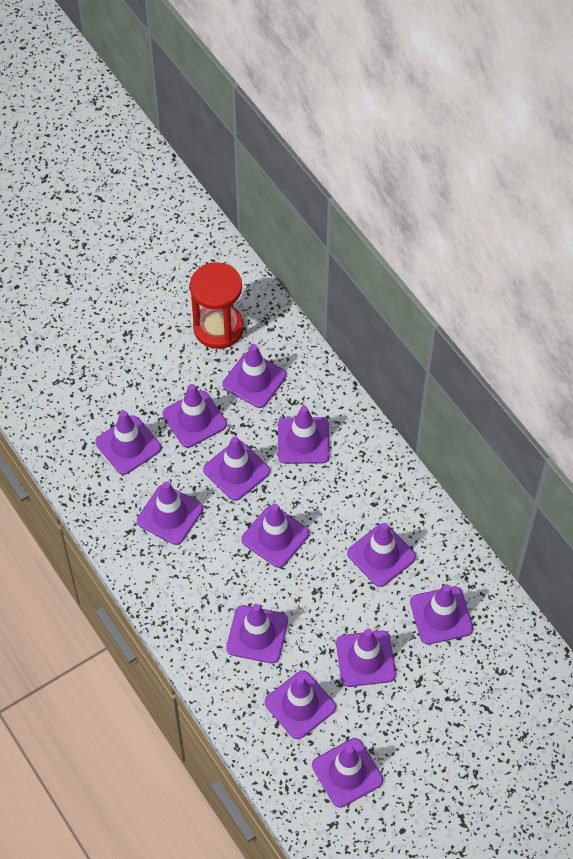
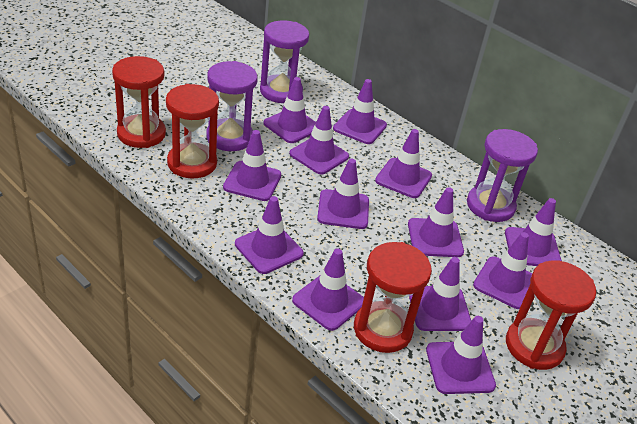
purple hourglass: 0 -> 3
red hourglass: 1 -> 4

